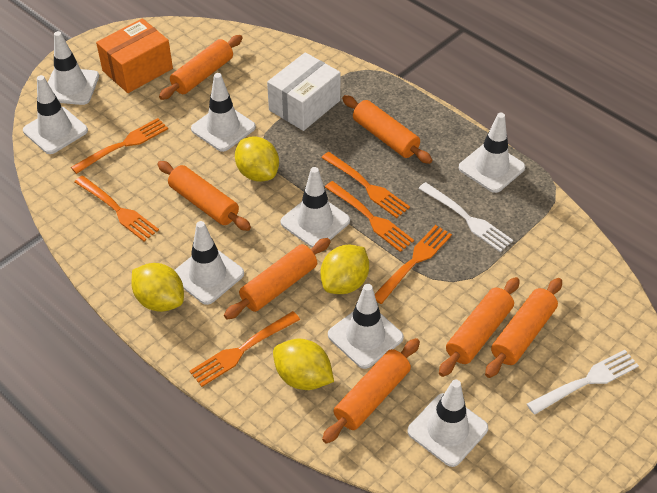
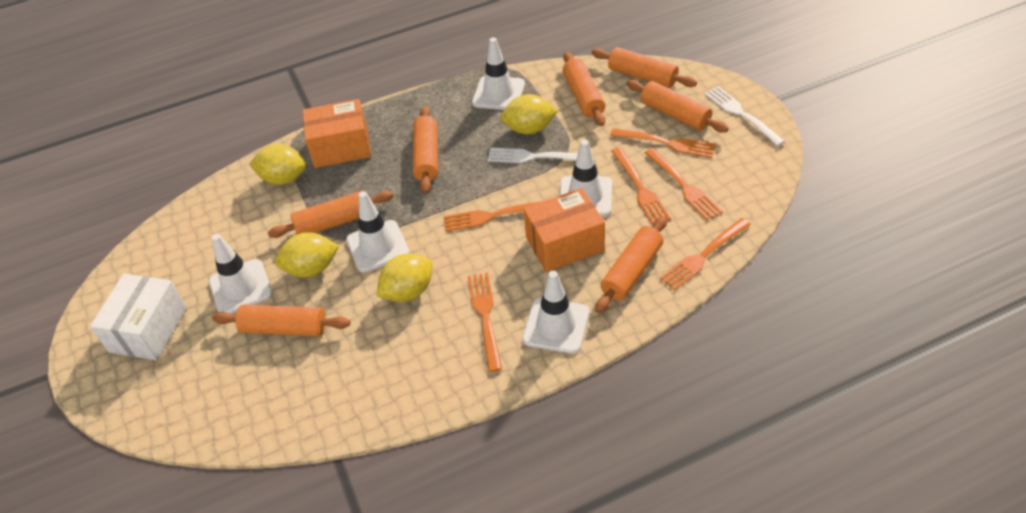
orange box: 1 -> 2
white traffic cone: 8 -> 5

